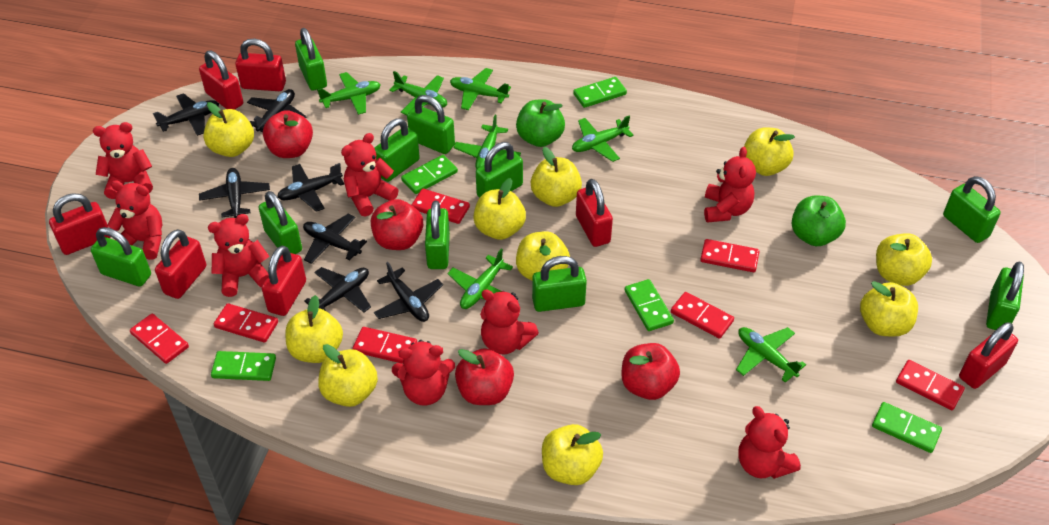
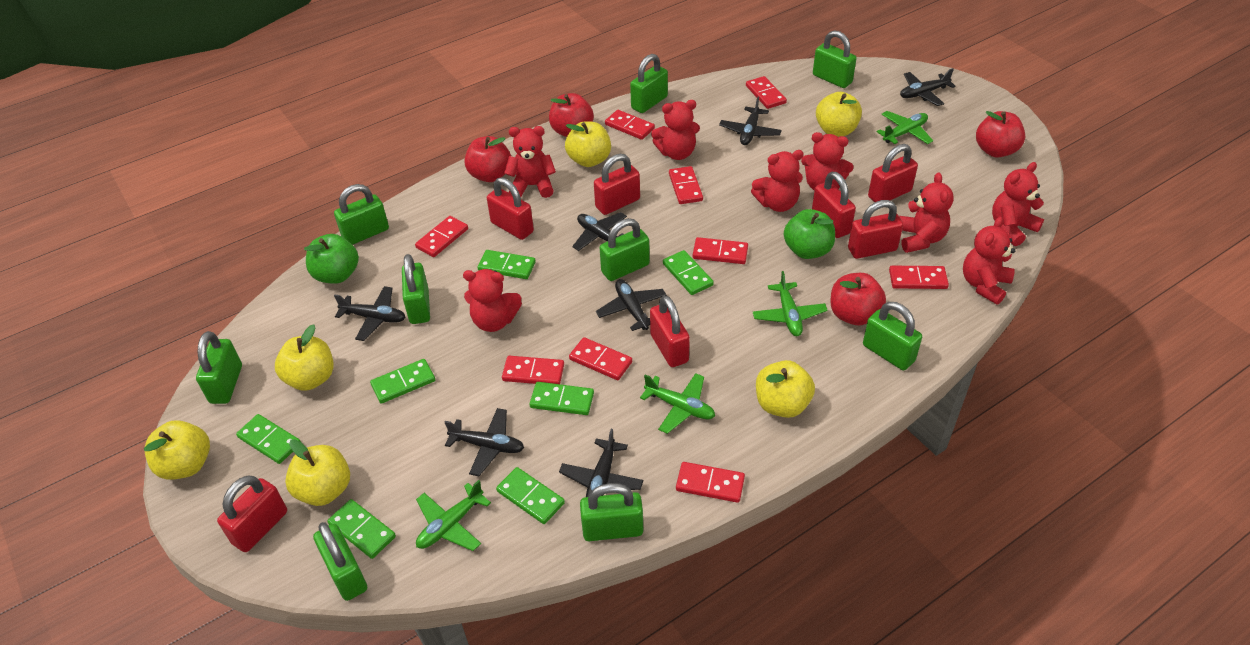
green domino: 5 -> 7
green padlock: 10 -> 9
green plane: 7 -> 4
red domino: 7 -> 9
yellow apple: 10 -> 6

